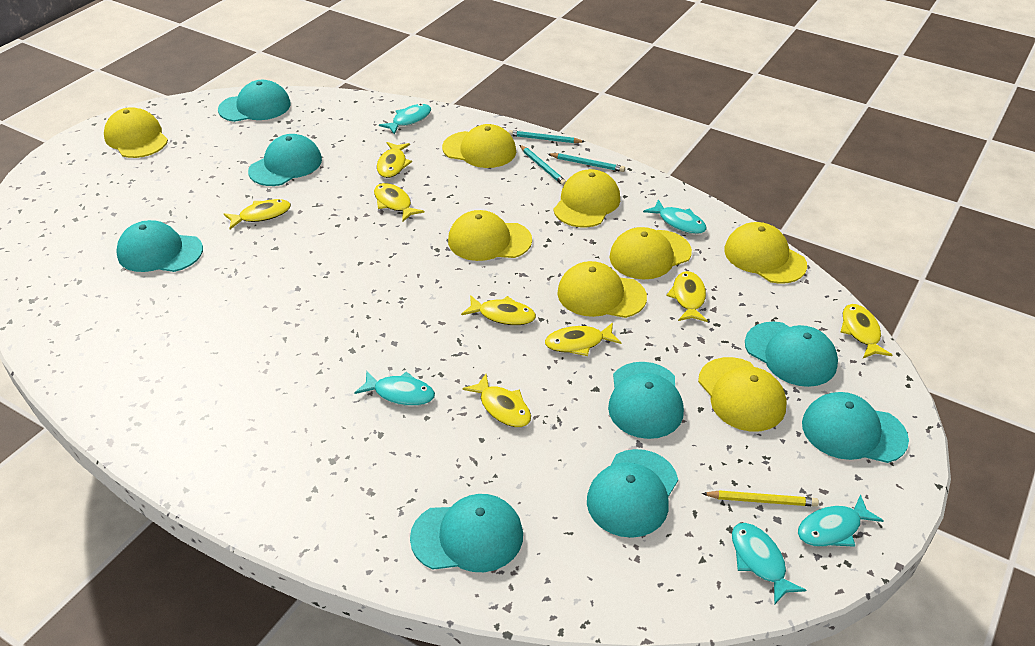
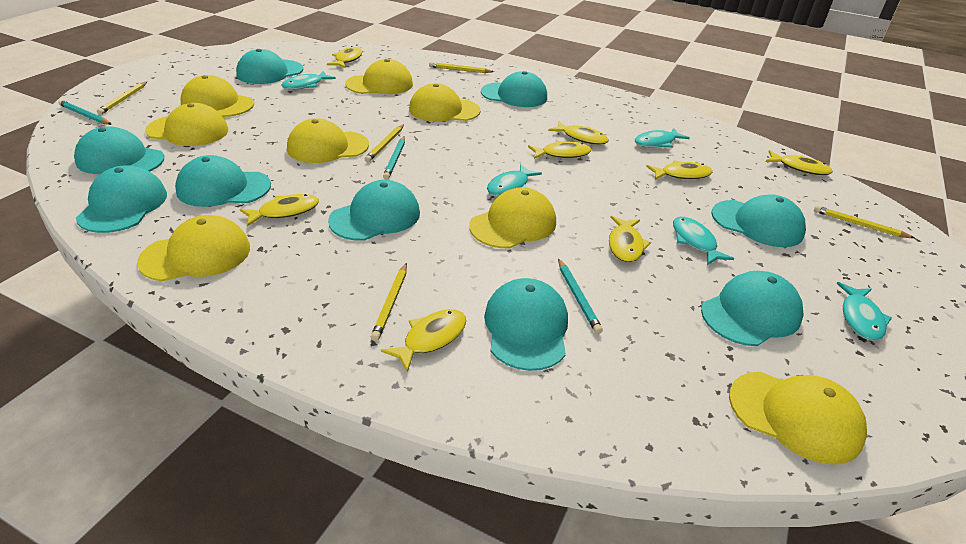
turquoise cap: 8 -> 9
yellow pencil: 1 -> 5

